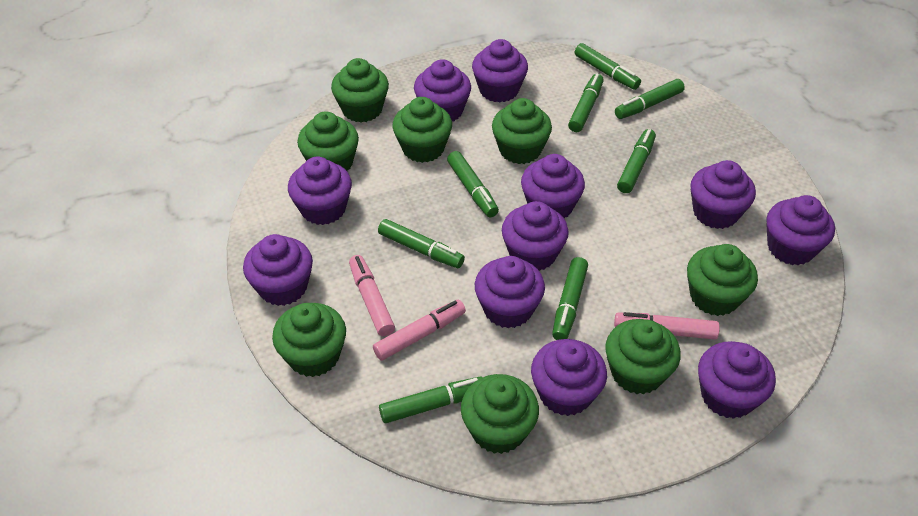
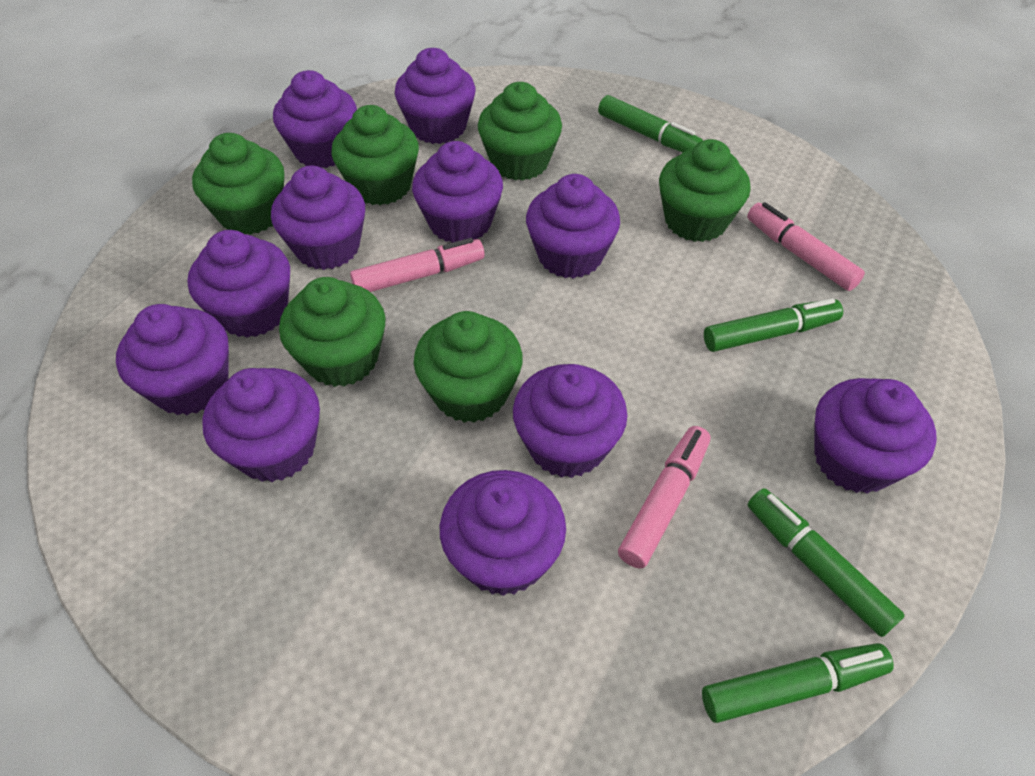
green cupcake: 8 -> 6
green marker: 8 -> 4

